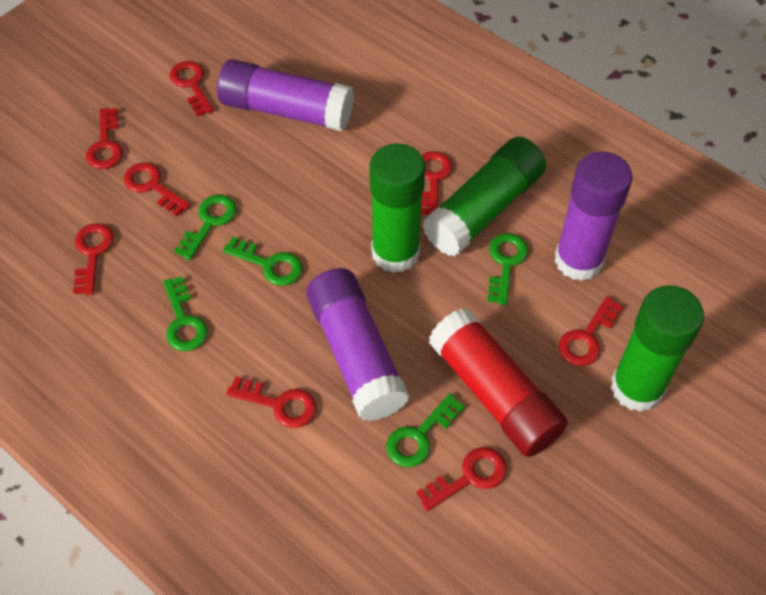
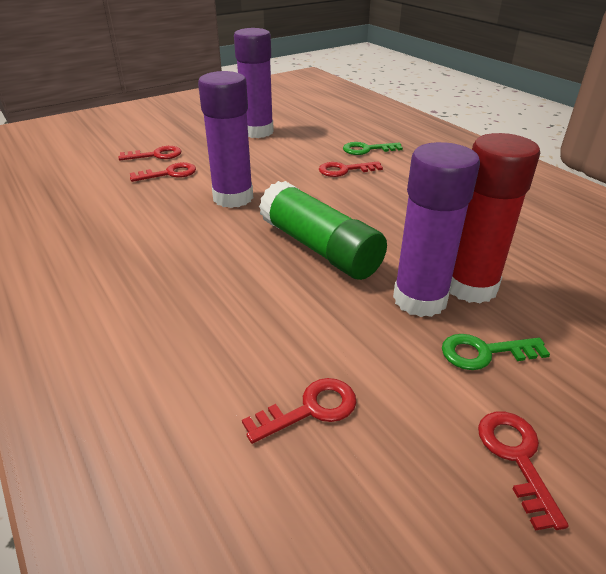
green glue stick: 3 -> 1
green key: 5 -> 2
red key: 8 -> 5

